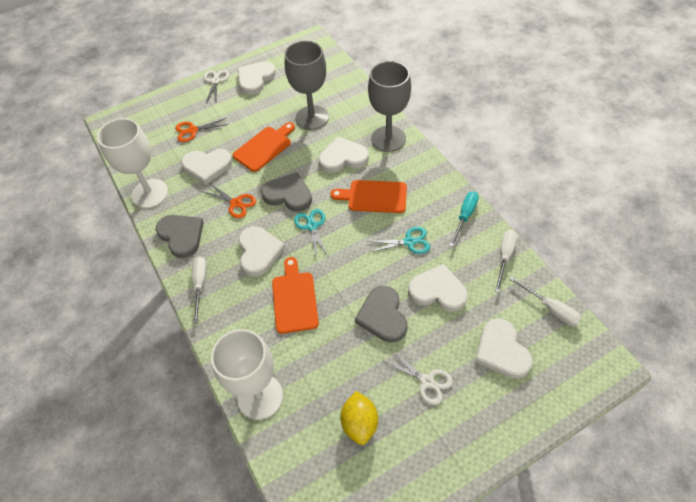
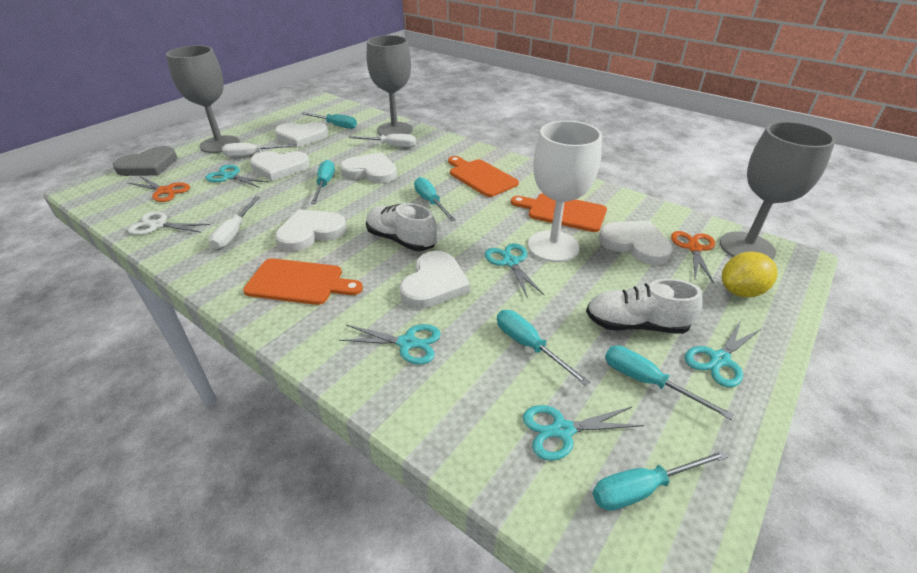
grey goblet: 2 -> 3
grey heart: 3 -> 1
turquoise scissors: 2 -> 5
turquoise screwdriver: 1 -> 6
white goblet: 2 -> 1
white scissors: 2 -> 1
white shoe: 0 -> 2

